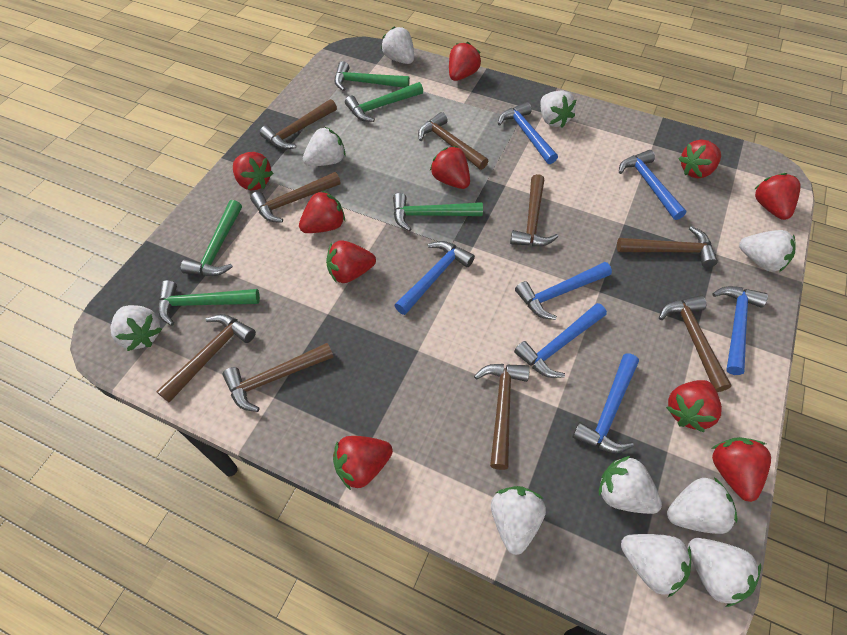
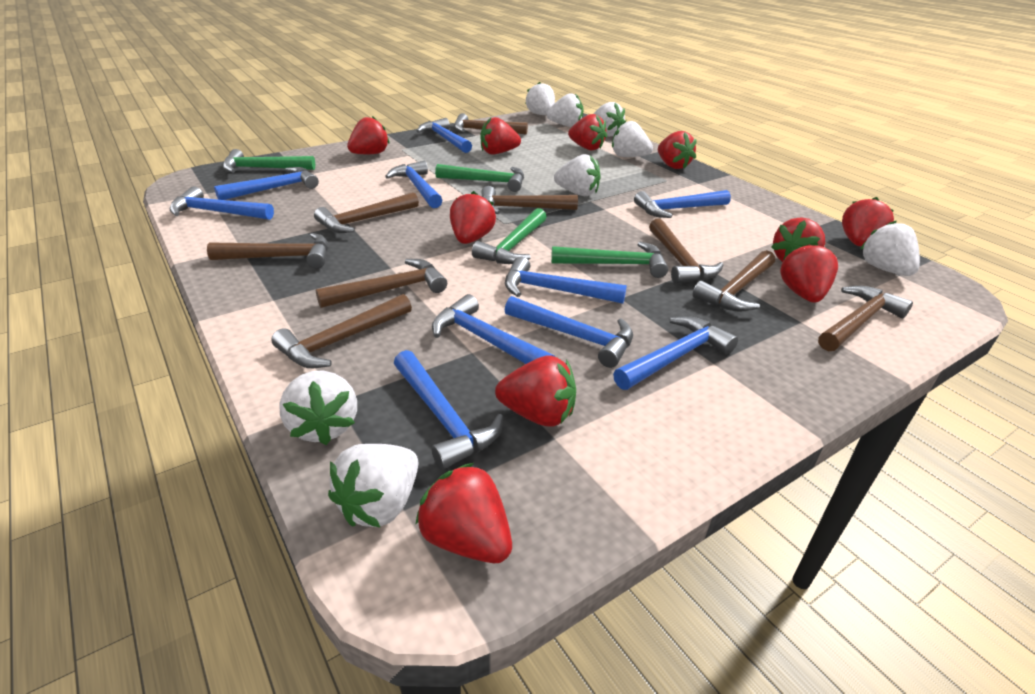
blue hammer: 7 -> 10
green hammer: 5 -> 4
white strawberry: 10 -> 8

